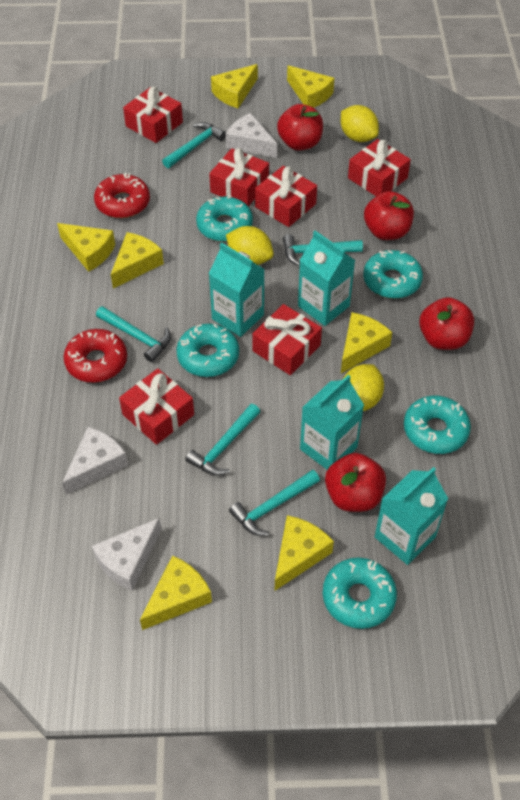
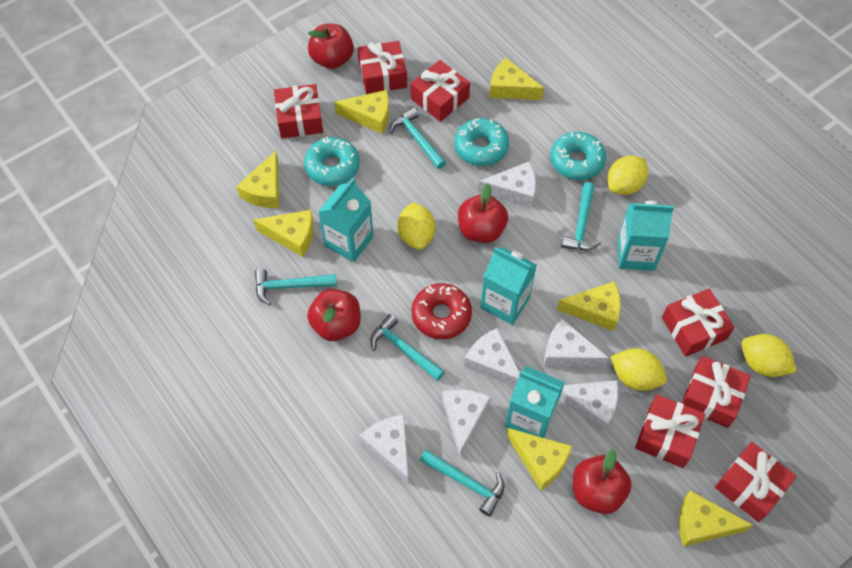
red donut: 2 -> 1
red gift: 6 -> 7
turquoise donut: 5 -> 3
white cheese: 3 -> 6
yellow lemon: 3 -> 4

